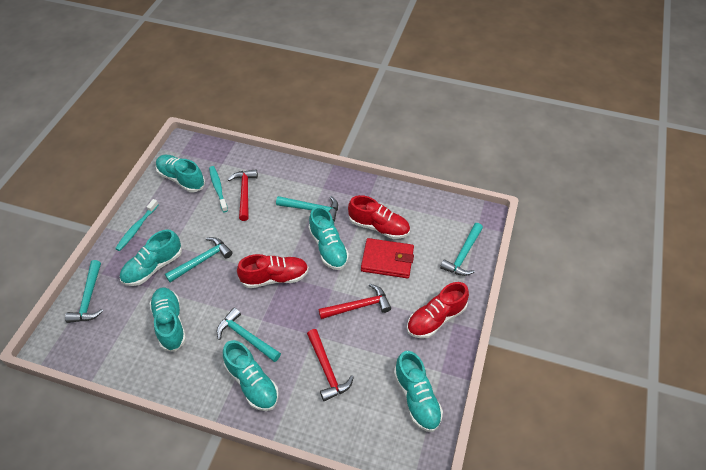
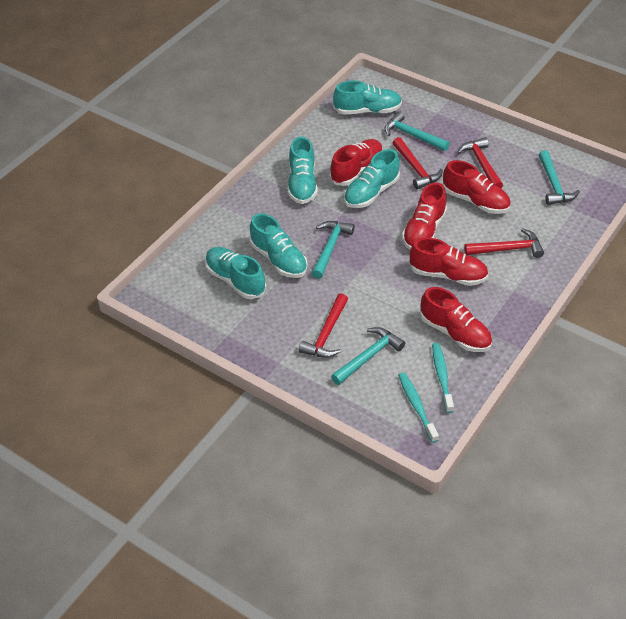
red hammer: 3 -> 4
red shoe: 3 -> 5
red wallet: 1 -> 0
turquoise hammer: 5 -> 4
turquoise shoe: 6 -> 5

